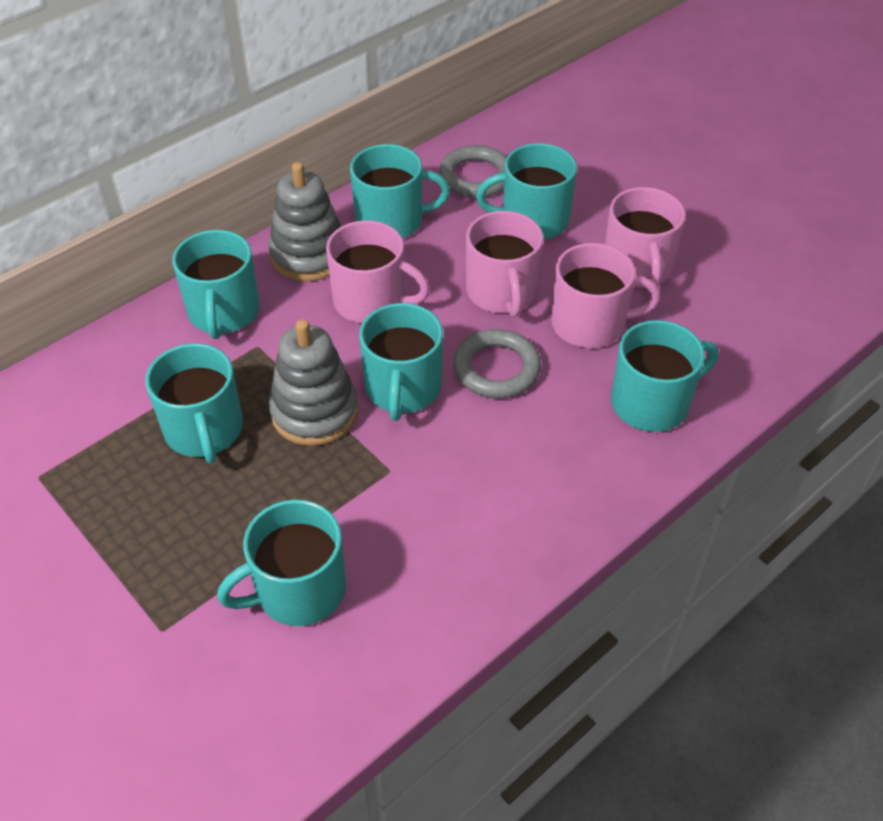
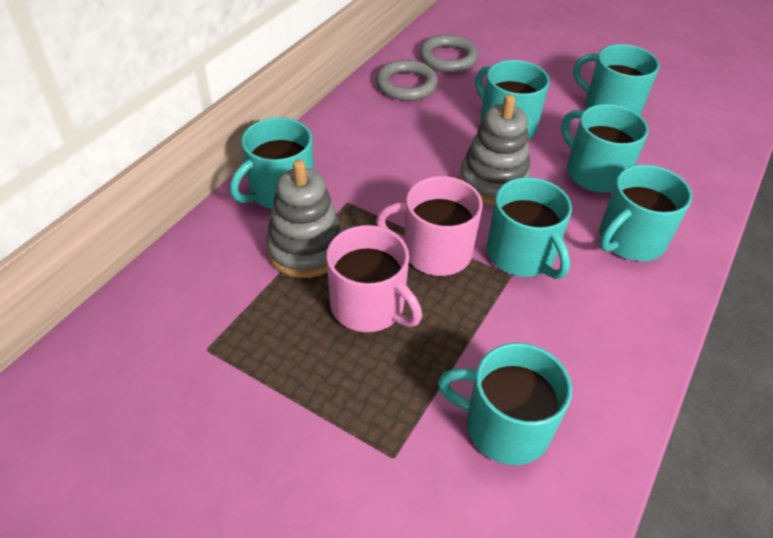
pink mug: 4 -> 2

